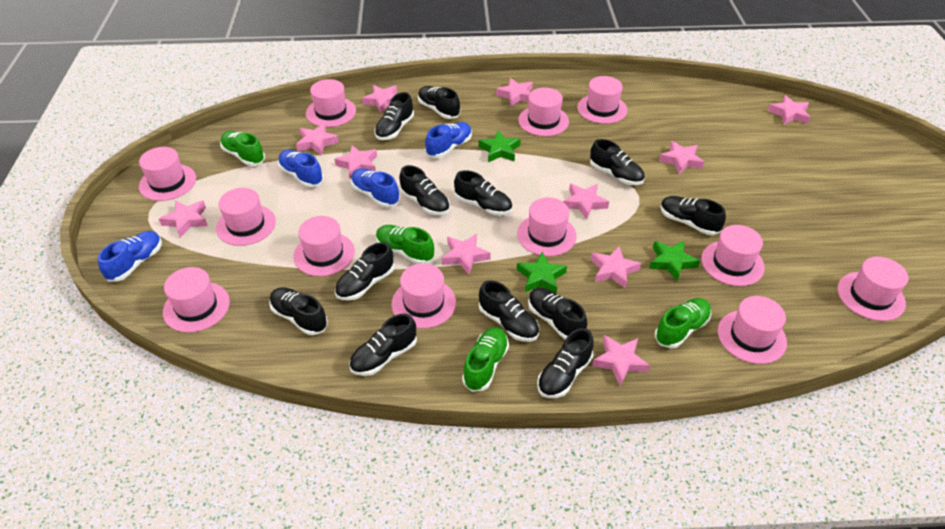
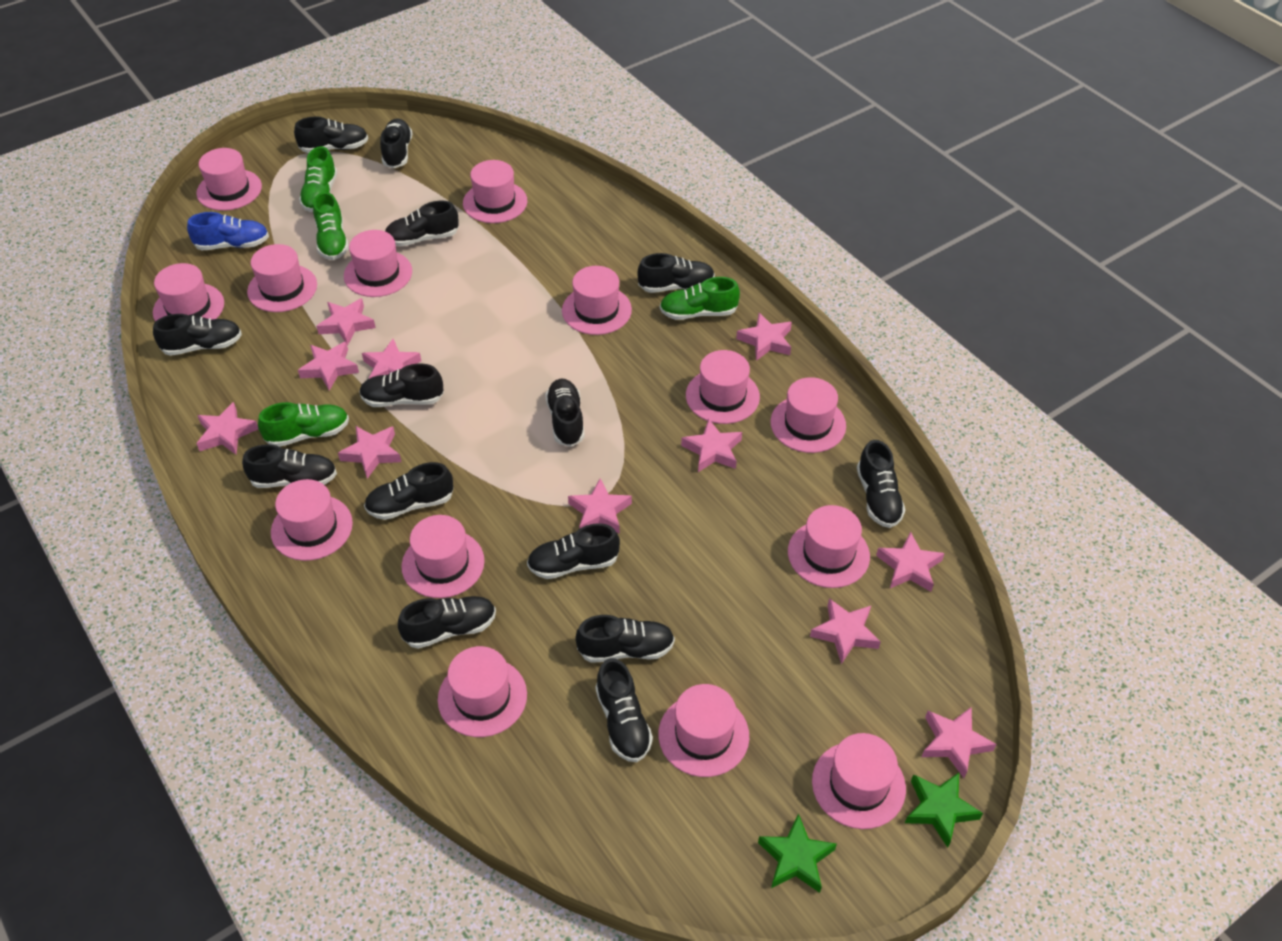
black shoe: 12 -> 14
blue shoe: 4 -> 1
green star: 3 -> 2
pink hat: 12 -> 14

